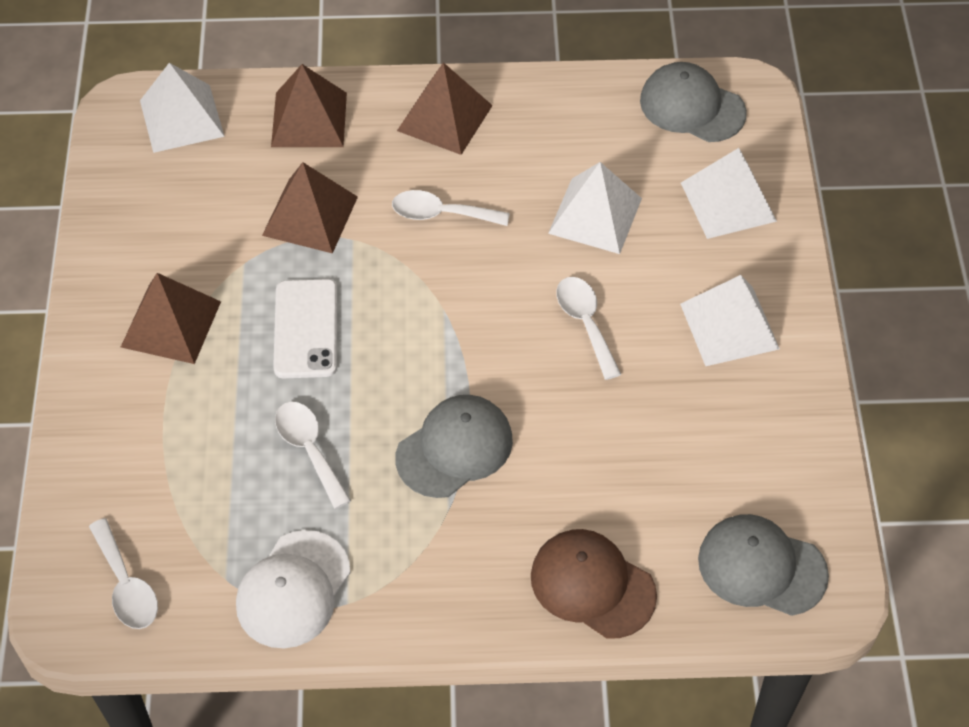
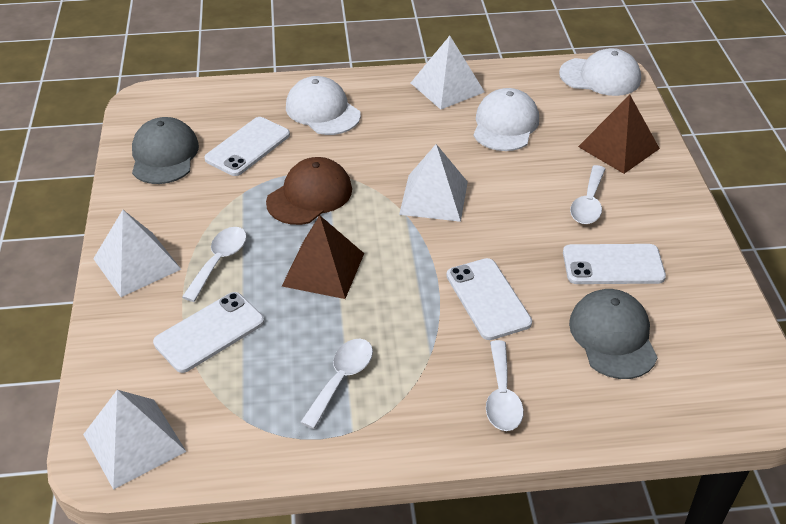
brown pyramid: 4 -> 2
grey cap: 3 -> 2
white cap: 1 -> 3
white phone: 1 -> 4

